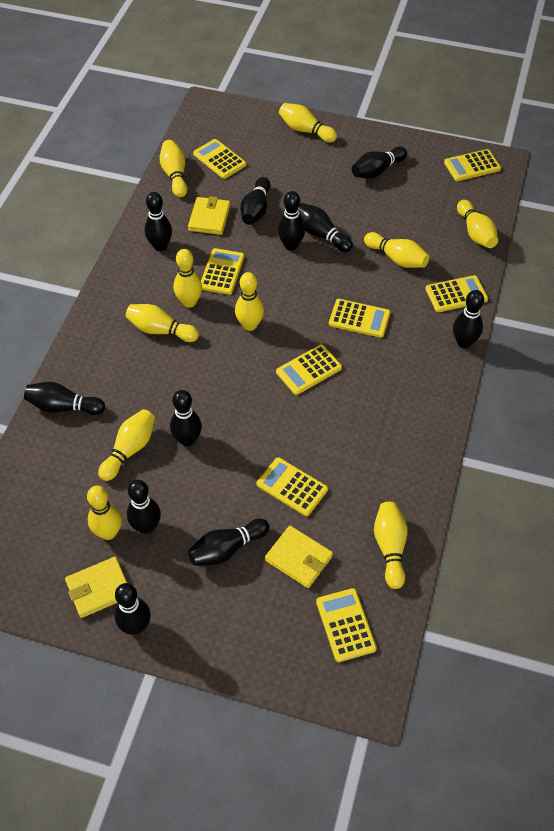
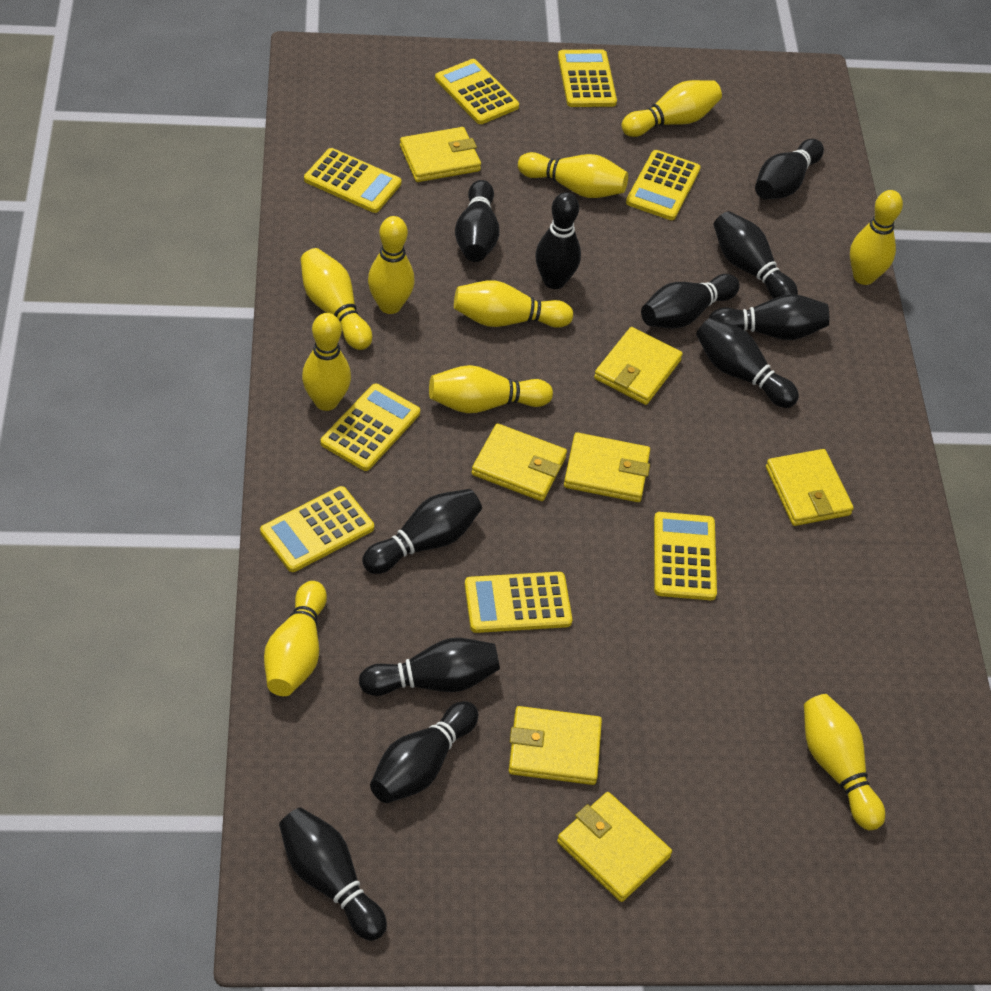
yellow wallet: 3 -> 7

